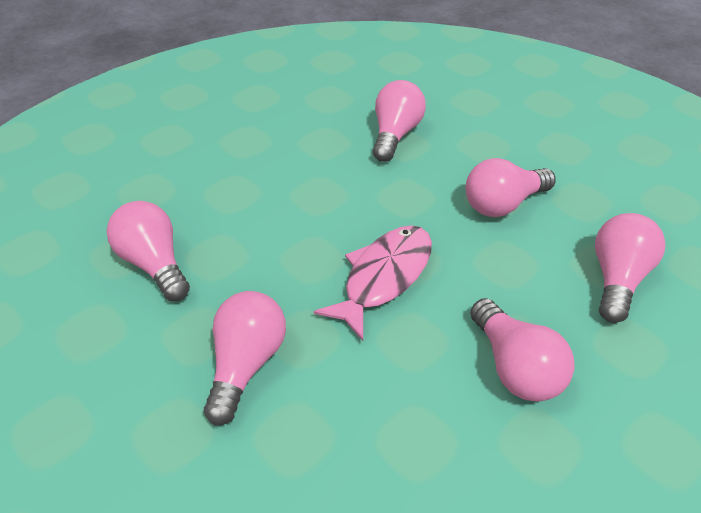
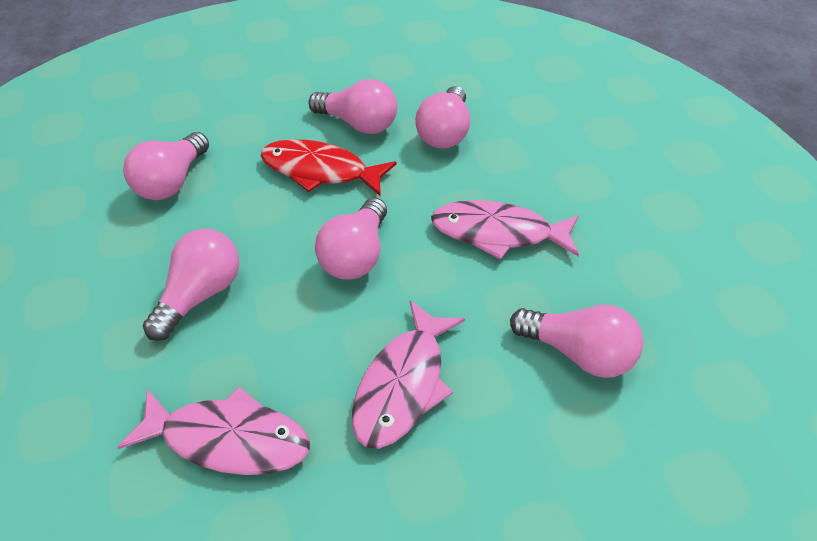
pink fish: 1 -> 3
red fish: 0 -> 1

